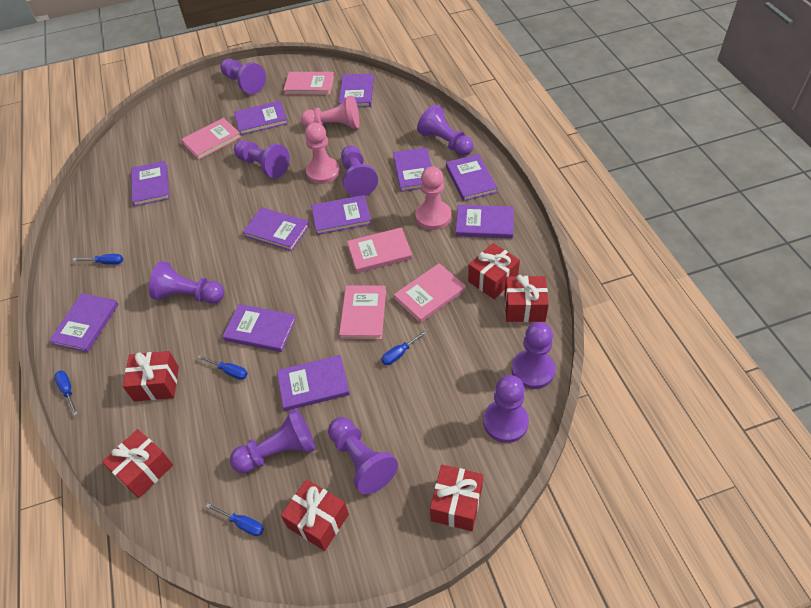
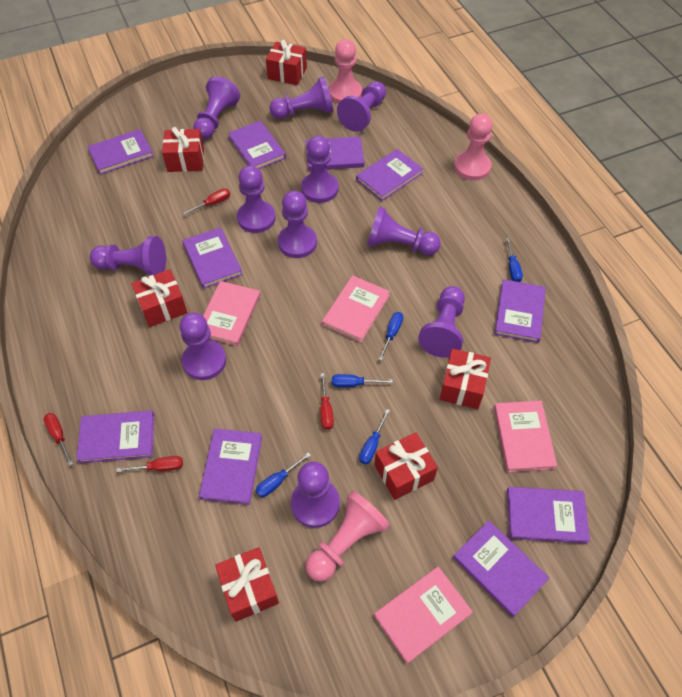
pink book: 5 -> 4
purple book: 11 -> 10
purple pawn: 9 -> 11
red screwdriver: 0 -> 4

